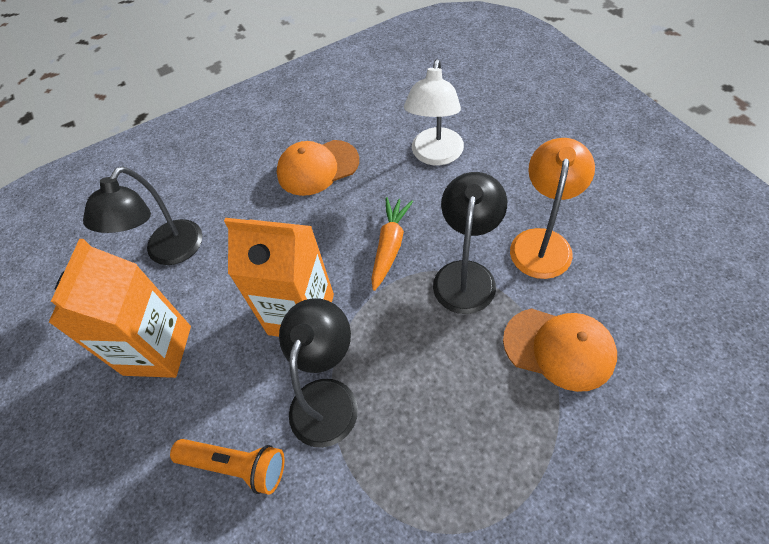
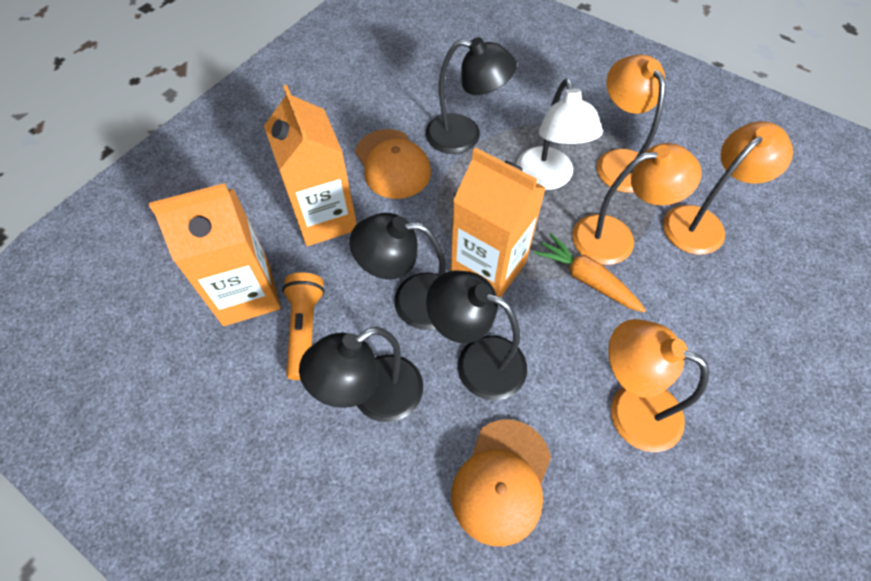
black lamp: 3 -> 4
orange carton: 2 -> 3
orange lamp: 1 -> 4

